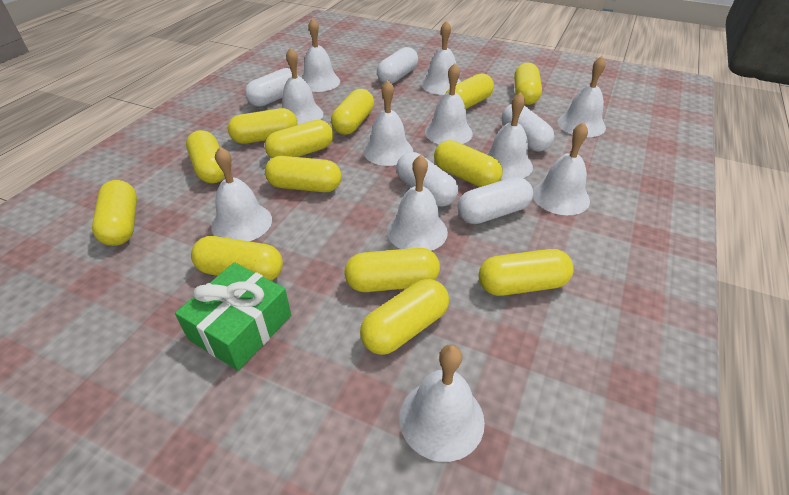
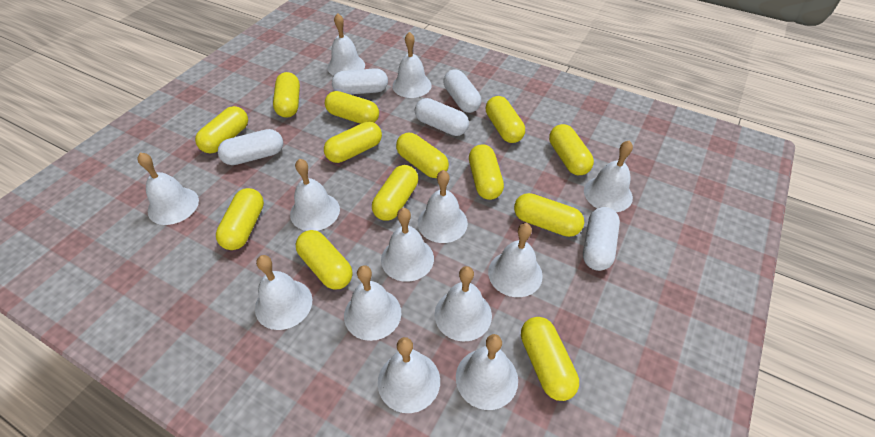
green gift: 1 -> 0
white bell: 11 -> 13

